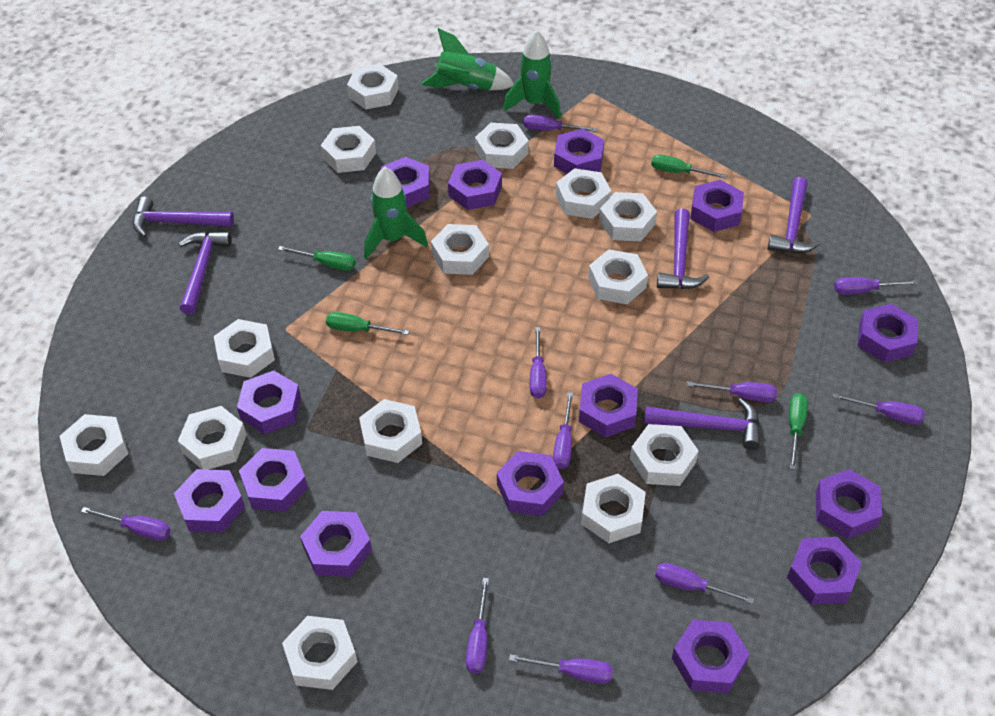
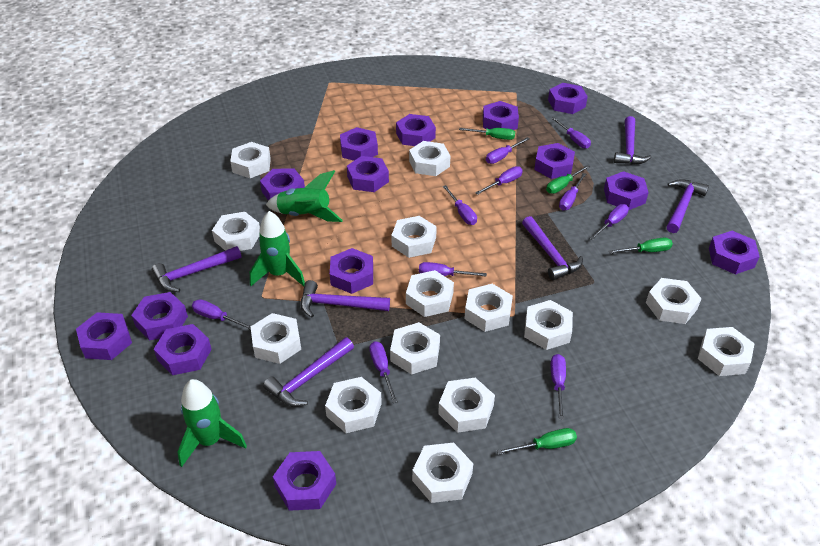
purple hammer: 5 -> 6

